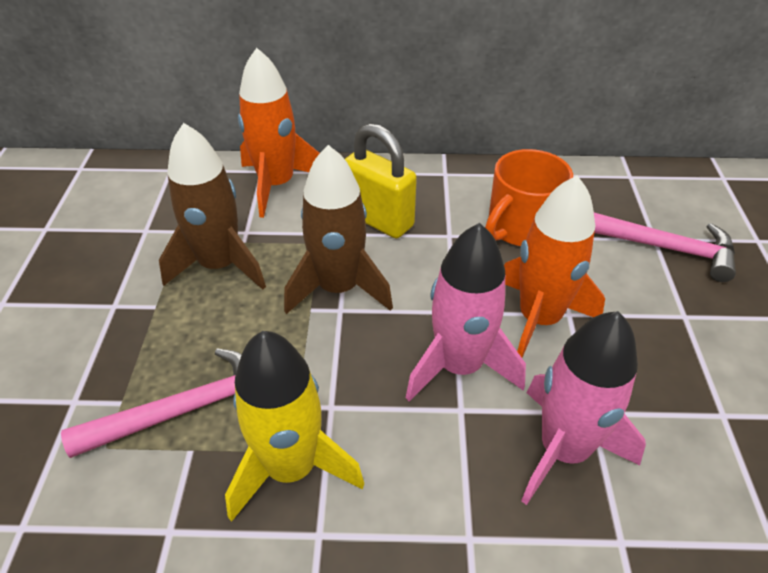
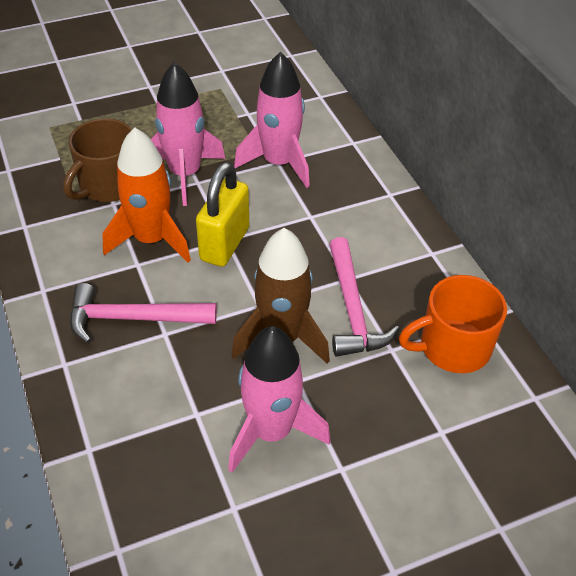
brown mug: 0 -> 1
brown rocket: 2 -> 1
orange rocket: 2 -> 1
pink rocket: 2 -> 3
yellow rocket: 1 -> 0

